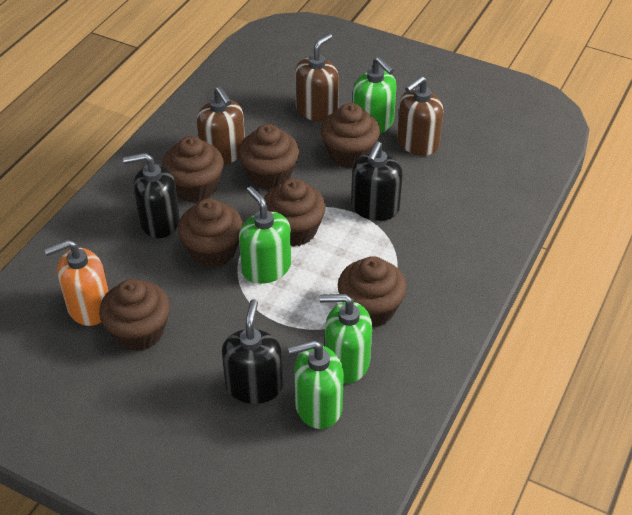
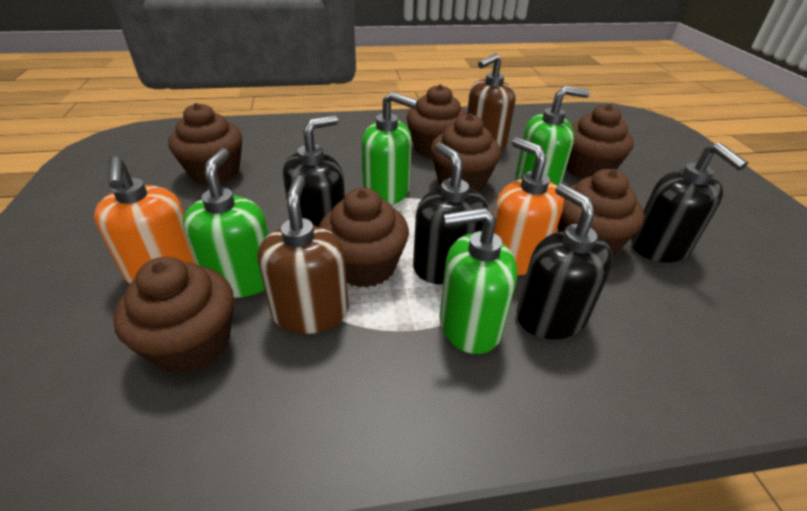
black soap dispenser: 3 -> 4
brown soap dispenser: 3 -> 2
orange soap dispenser: 1 -> 2

